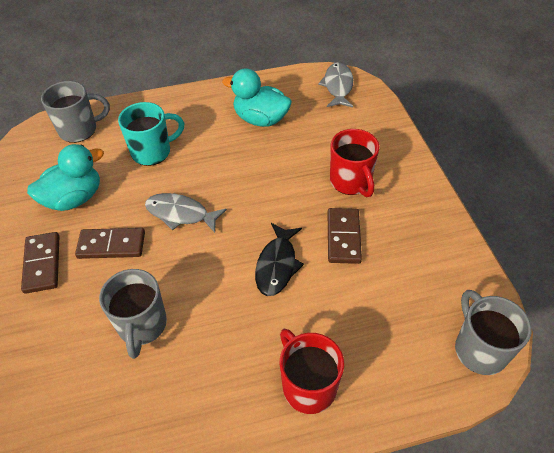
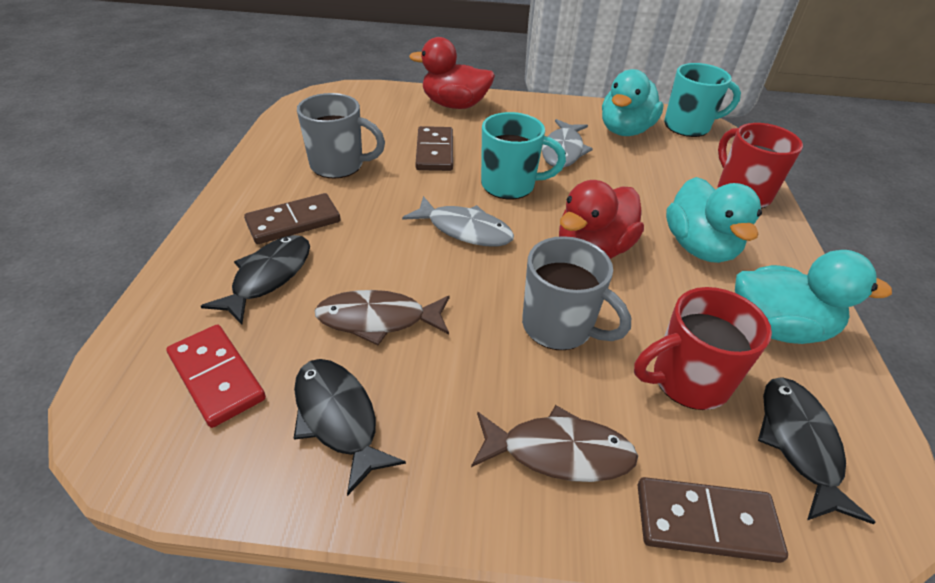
black fish: 1 -> 3
brown fish: 0 -> 2
grey mug: 3 -> 2
red domino: 0 -> 1
red duck: 0 -> 2
turquoise duck: 2 -> 3
turquoise mug: 1 -> 2

